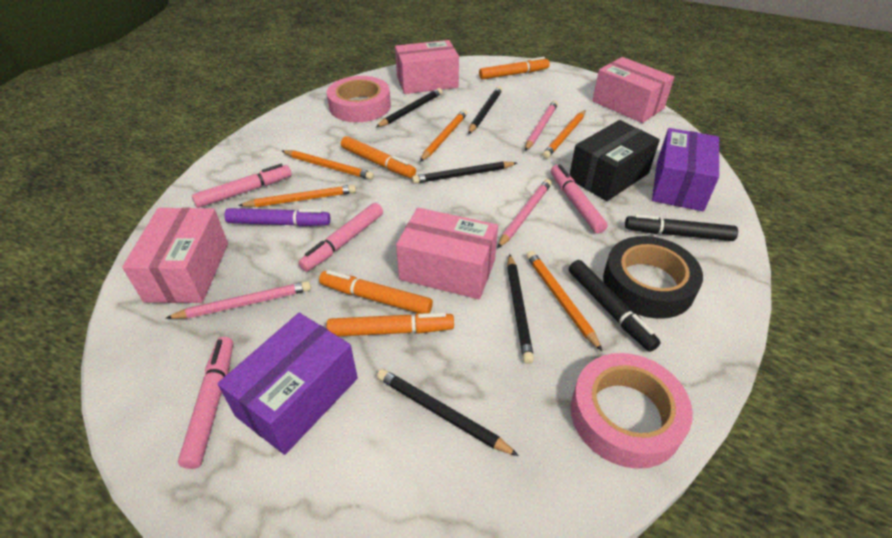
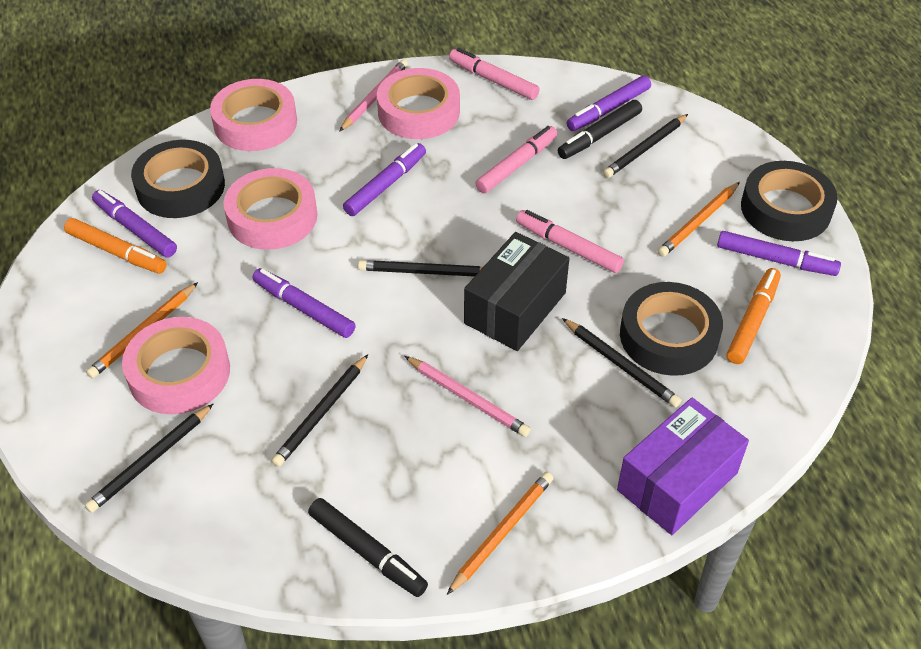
black tape: 1 -> 3
orange marker: 4 -> 2
orange pencil: 5 -> 3
pink box: 4 -> 0
pink marker: 4 -> 3
pink pencil: 3 -> 2
pink tape: 2 -> 4
purple box: 2 -> 1
purple marker: 1 -> 5

